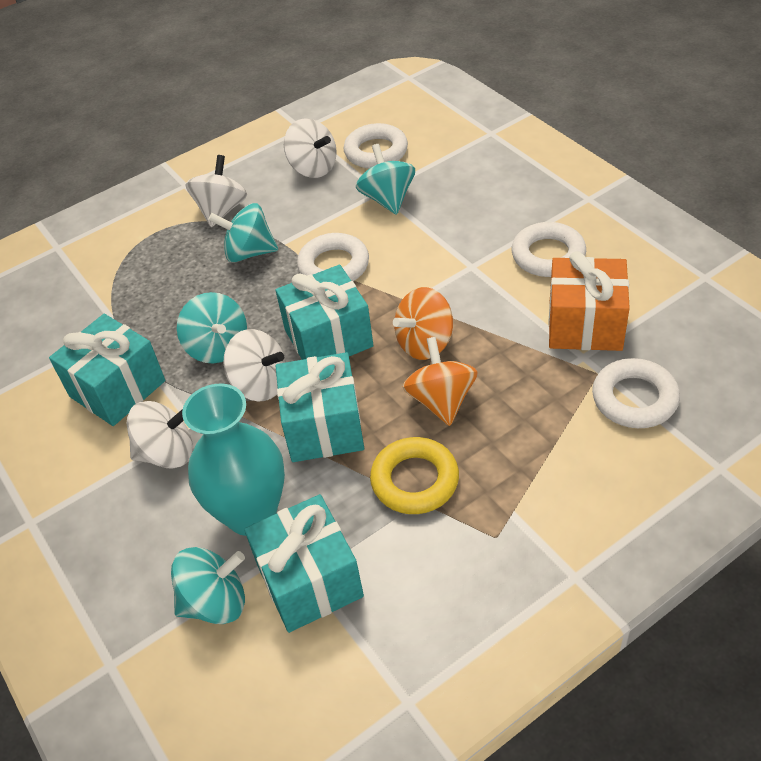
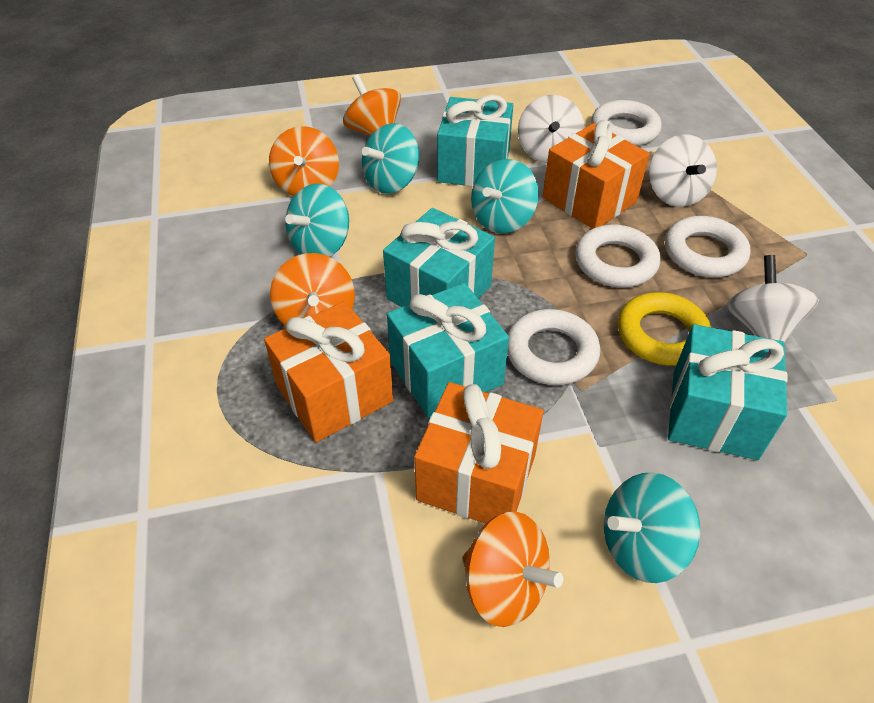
orange gift: 1 -> 3
orange spinning top: 2 -> 4
turquoise vase: 1 -> 0
white spinning top: 4 -> 3

